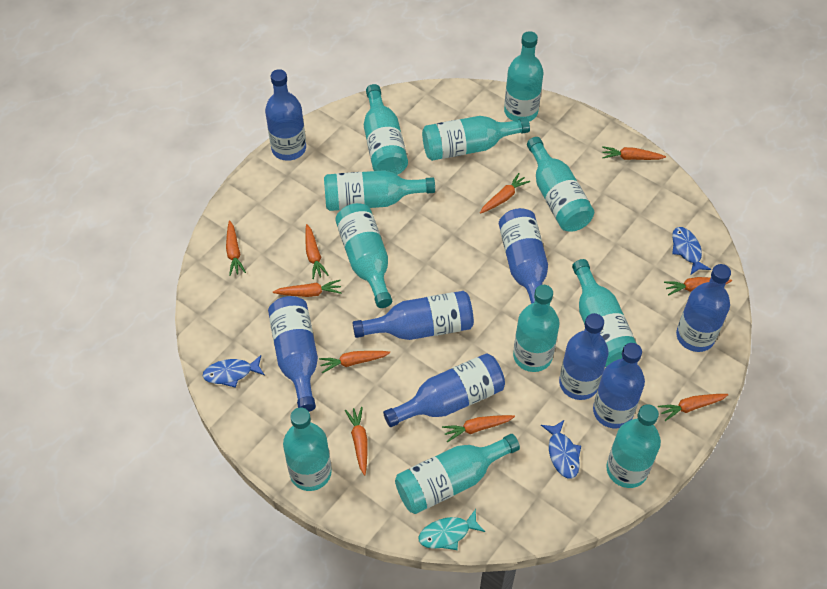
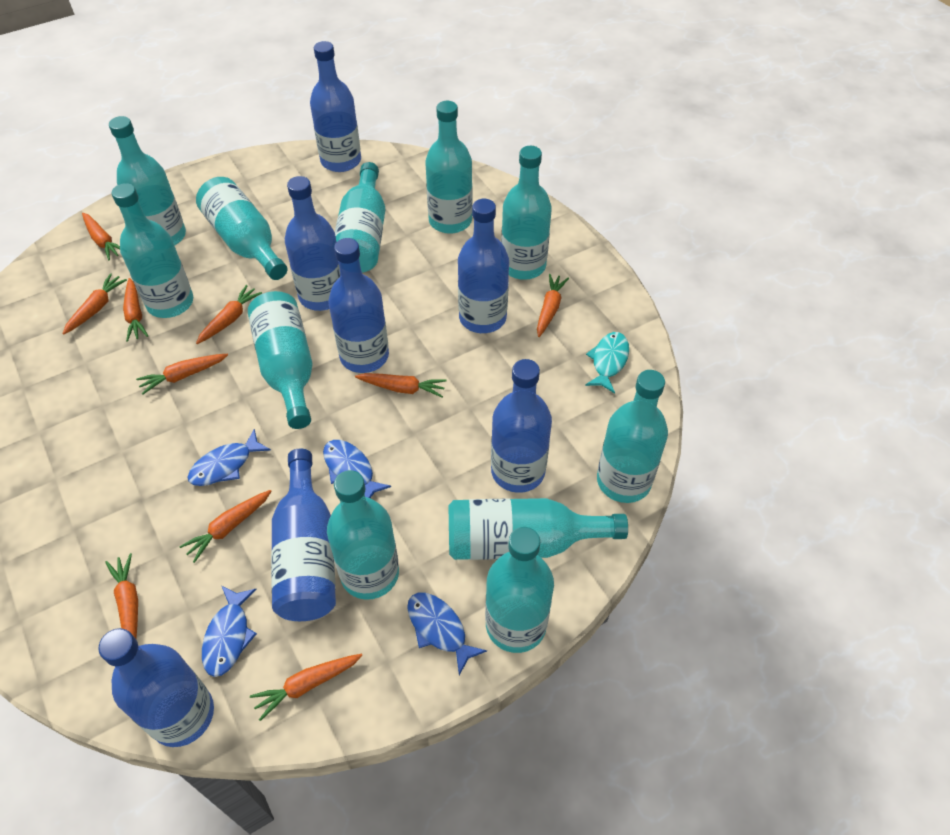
blue bottle: 8 -> 7
blue fish: 3 -> 4

